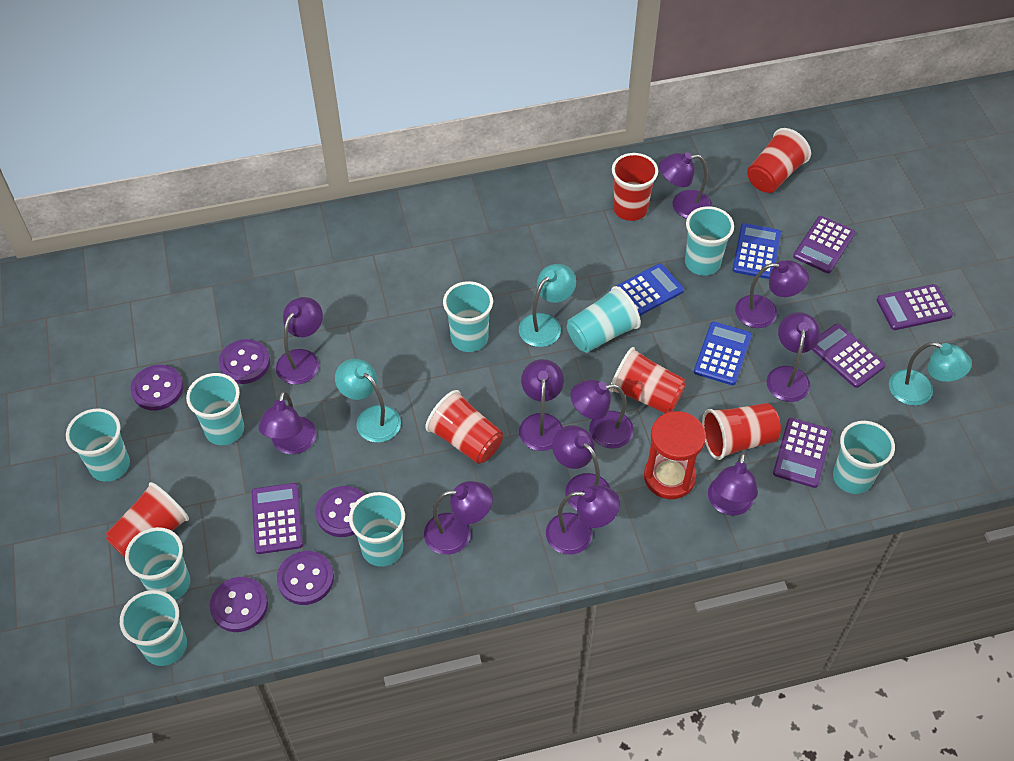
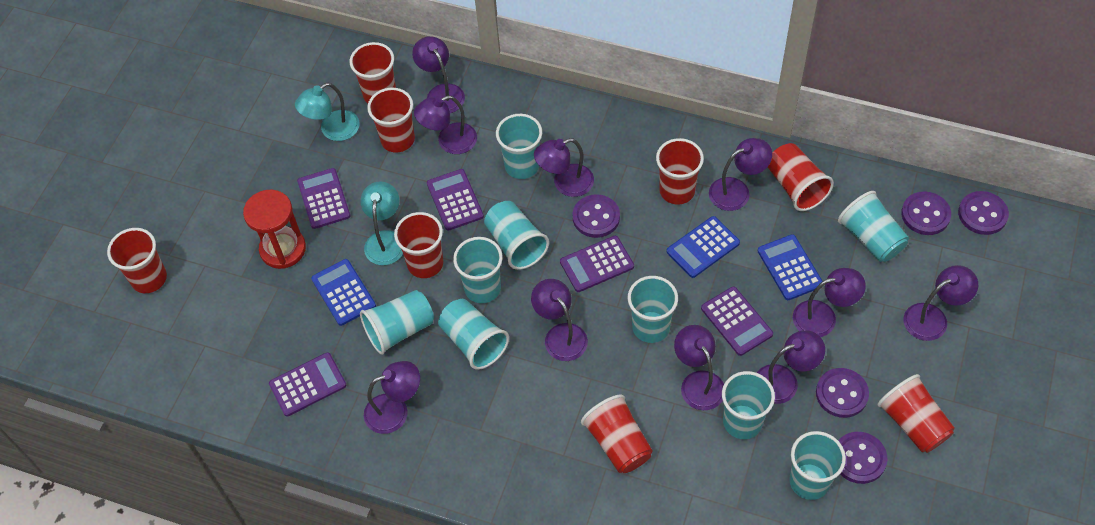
purple lamp: 11 -> 10
red cup: 6 -> 8
turquoise lamp: 3 -> 2

